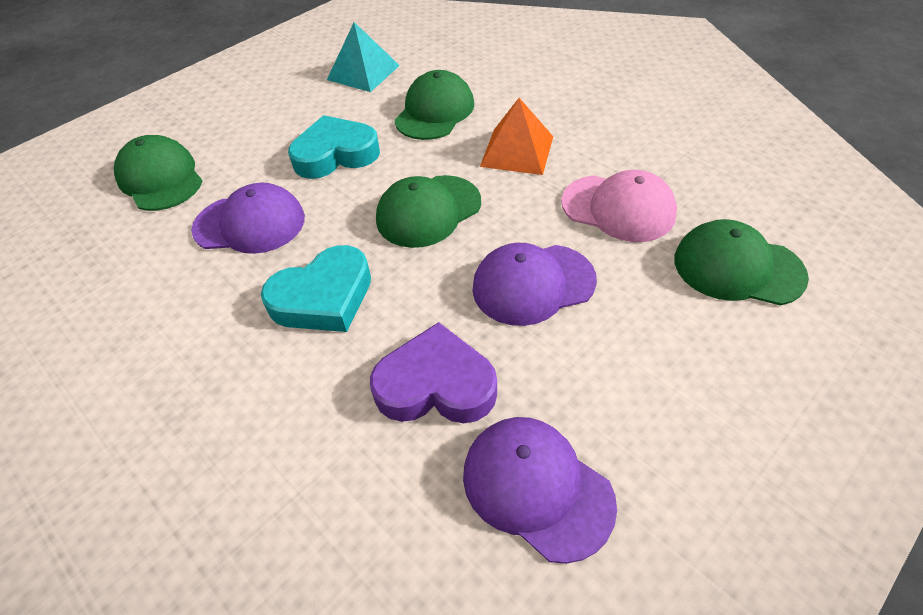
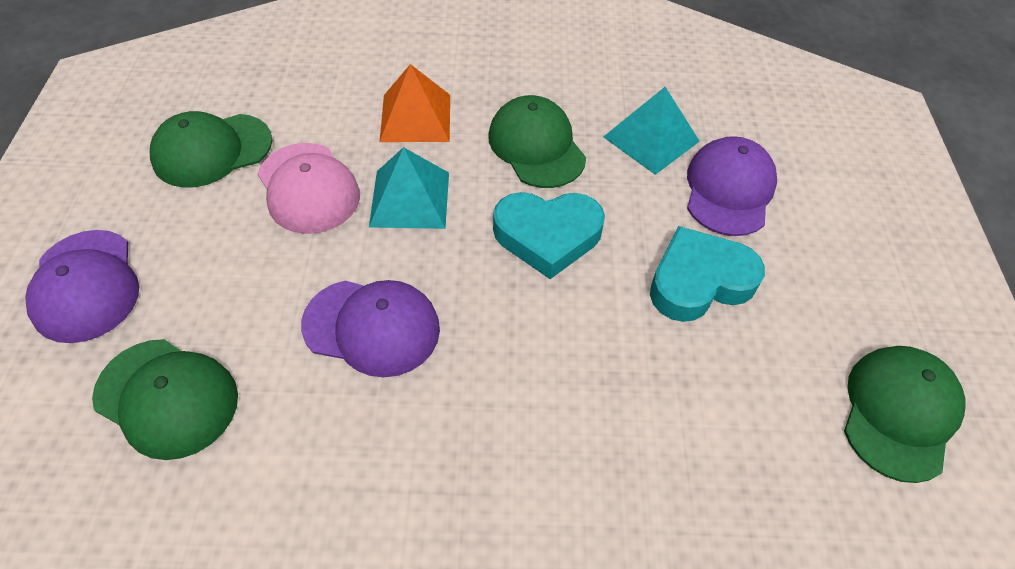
purple heart: 1 -> 0
turquoise pyramid: 1 -> 2

